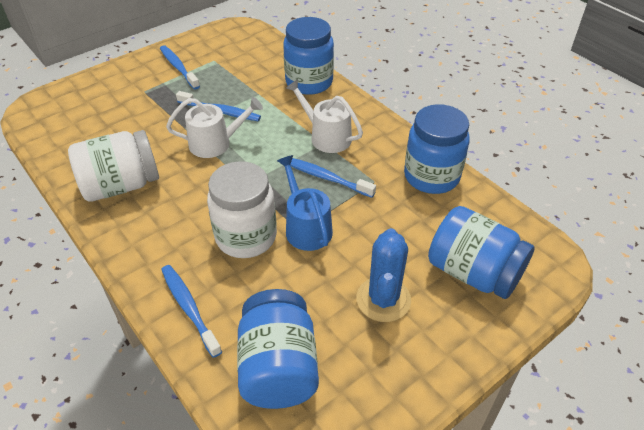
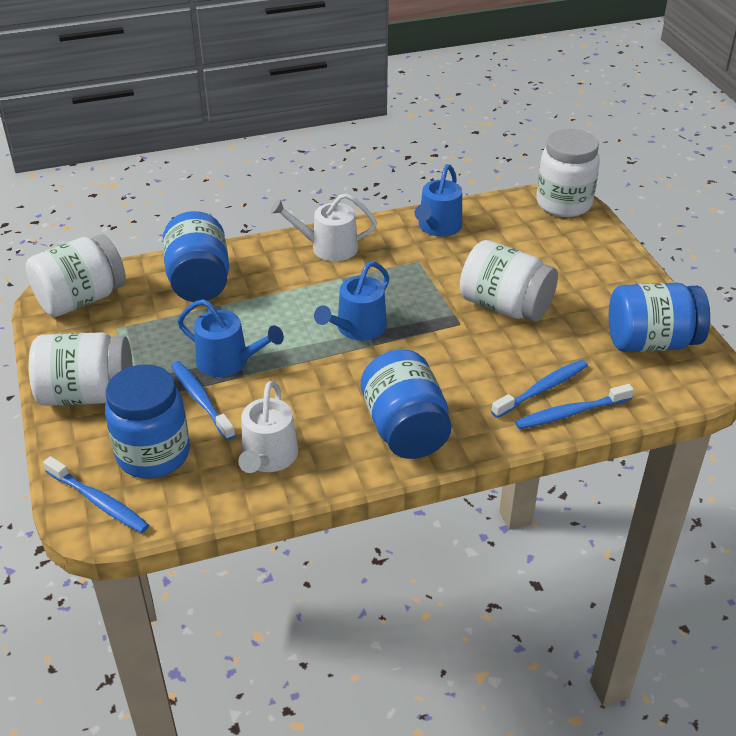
blue cactus: 1 -> 0
blue watering can: 1 -> 3
white jar: 2 -> 4

